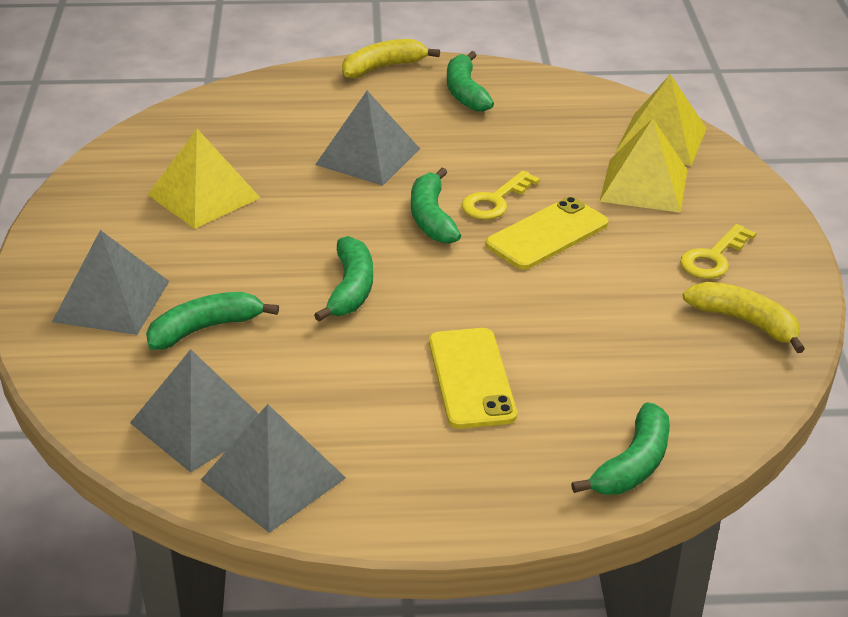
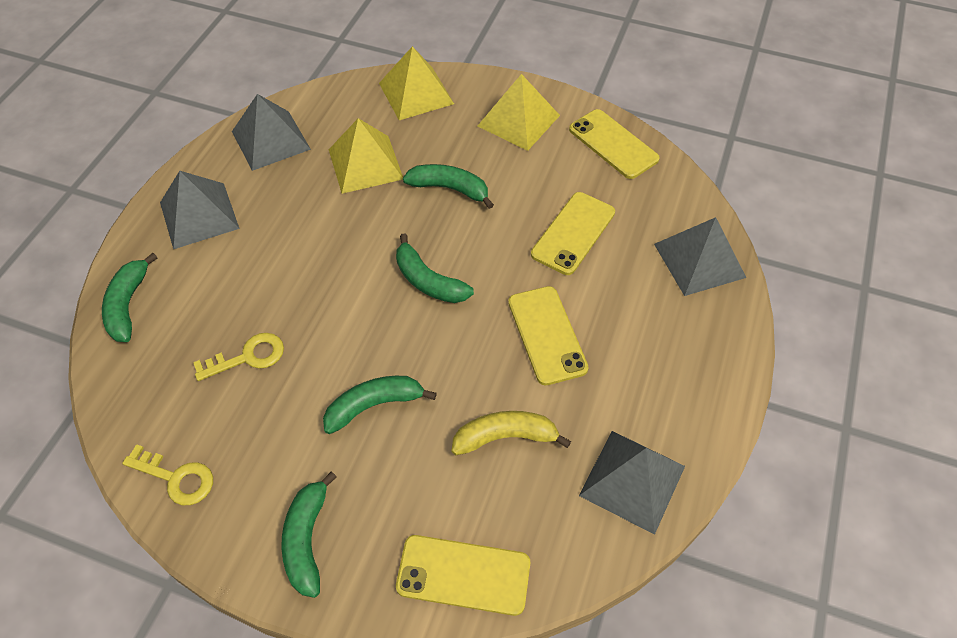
yellow banana: 2 -> 1
yellow phone: 2 -> 4

